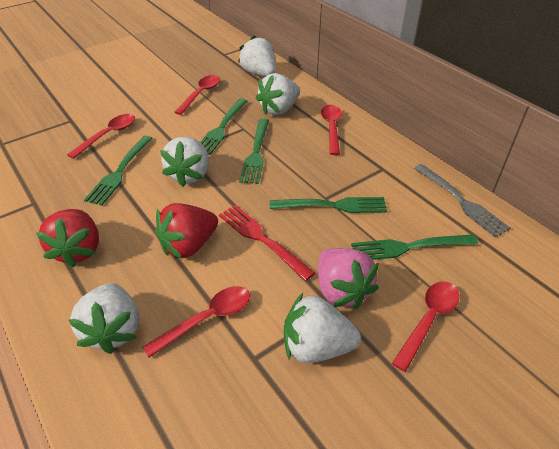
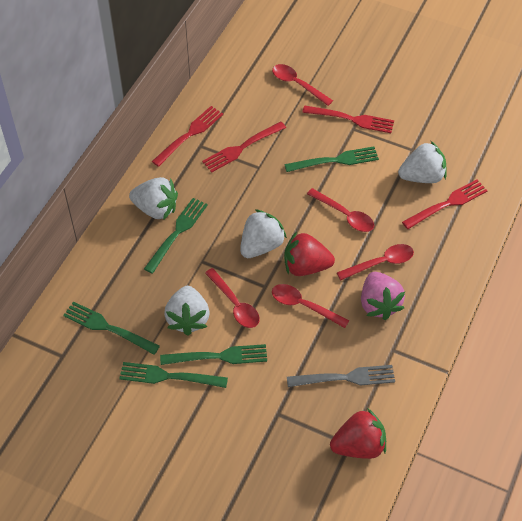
red fork: 1 -> 4
white strawberry: 5 -> 4

